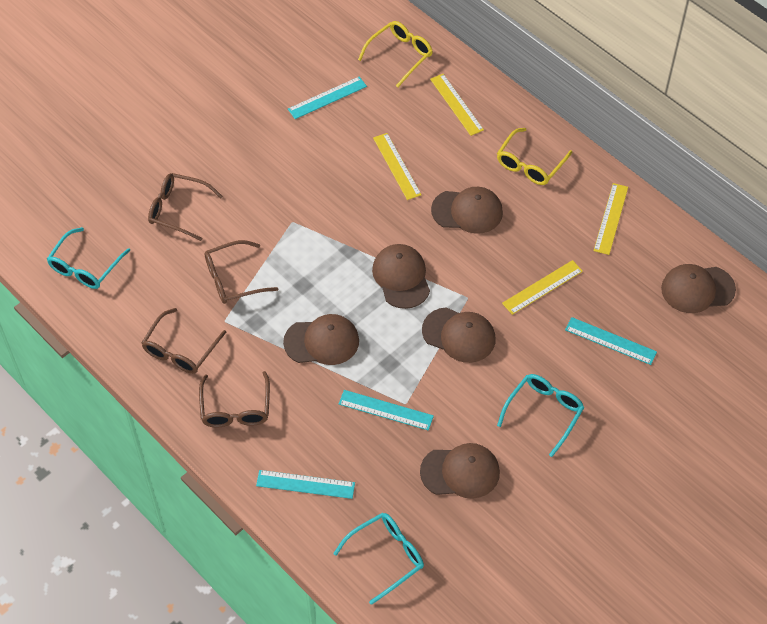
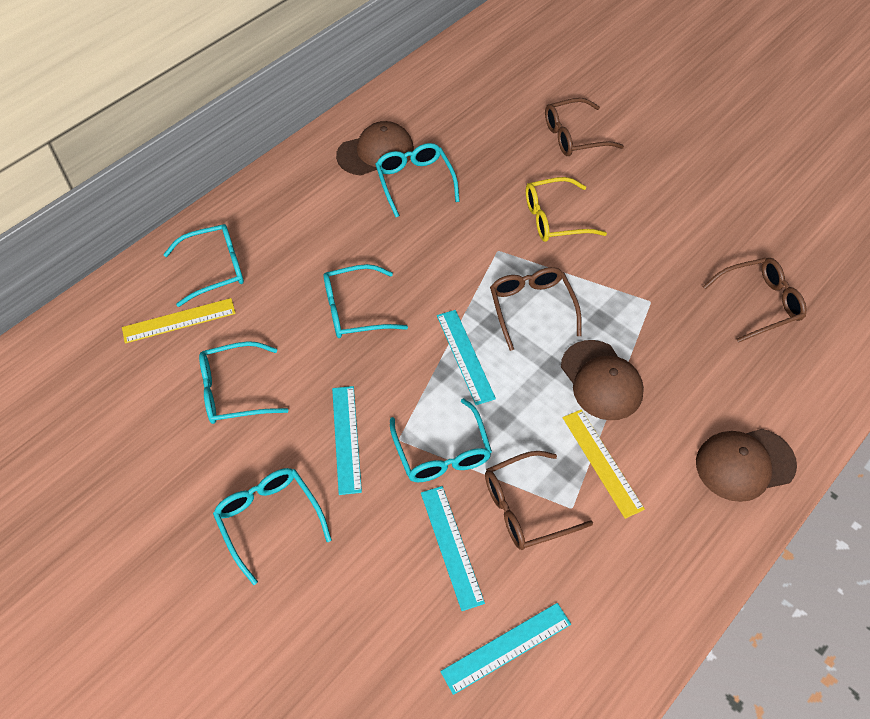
brown cap: 6 -> 3
turquoise glasses: 3 -> 6
yellow glasses: 2 -> 1
yellow ruler: 4 -> 2

